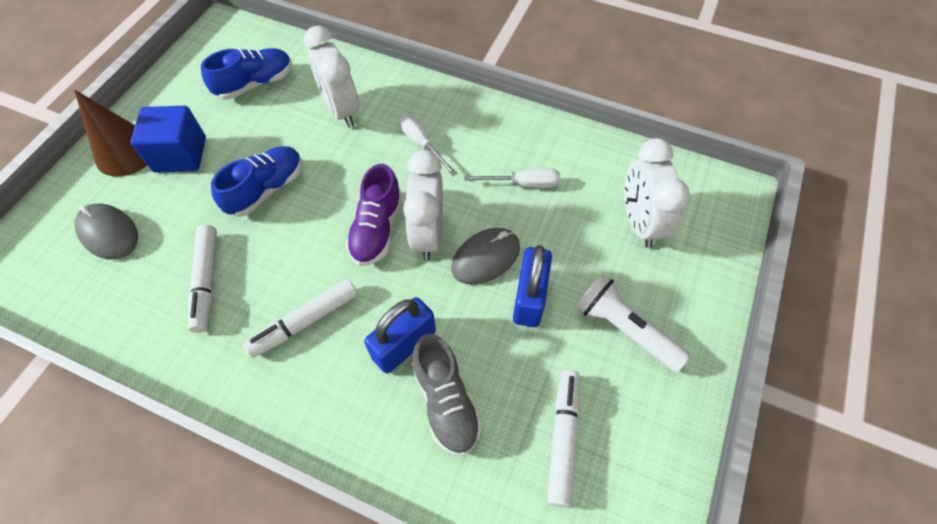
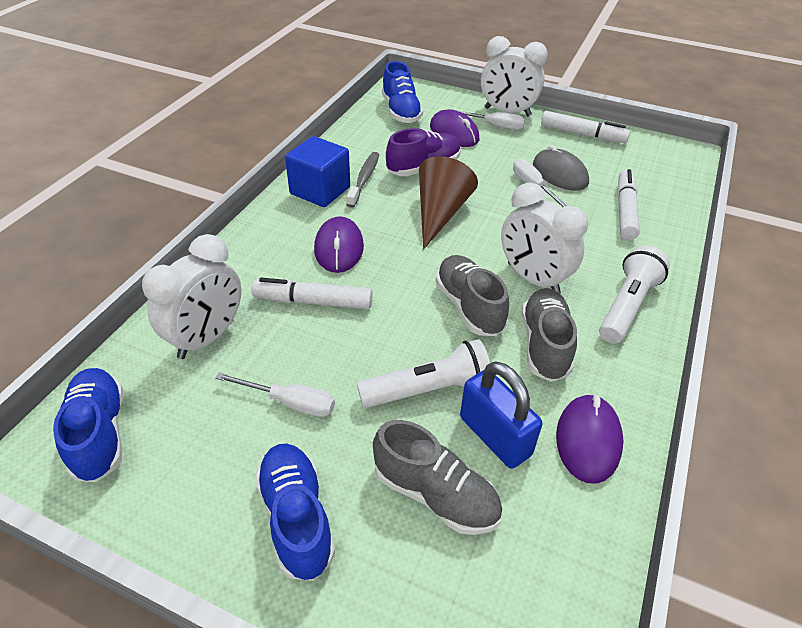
blue padlock: 2 -> 1
blue shoe: 2 -> 3
grey mouse: 2 -> 1
grey shoe: 1 -> 3
grey toothbrush: 0 -> 1
purple mouse: 0 -> 3
white flashlight: 1 -> 2
white screwdriver: 2 -> 3

